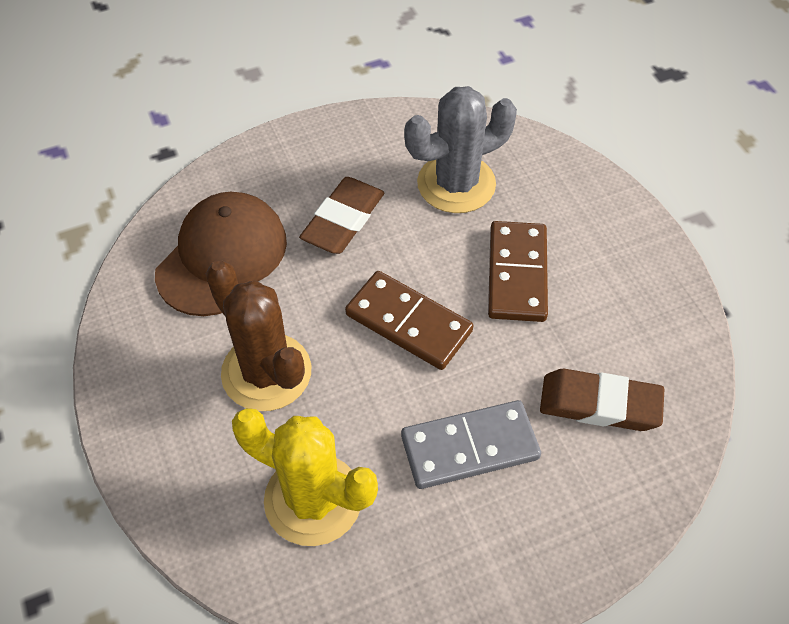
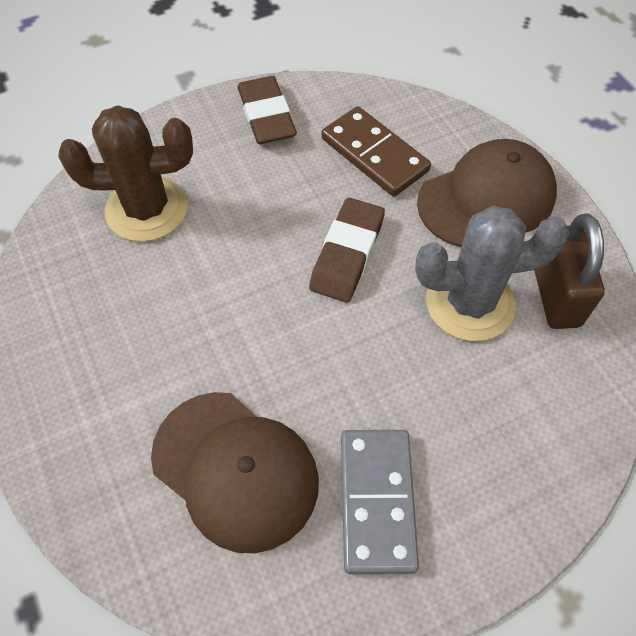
brown cap: 1 -> 2
brown domino: 2 -> 1
brown padlock: 0 -> 1
yellow cactus: 1 -> 0

